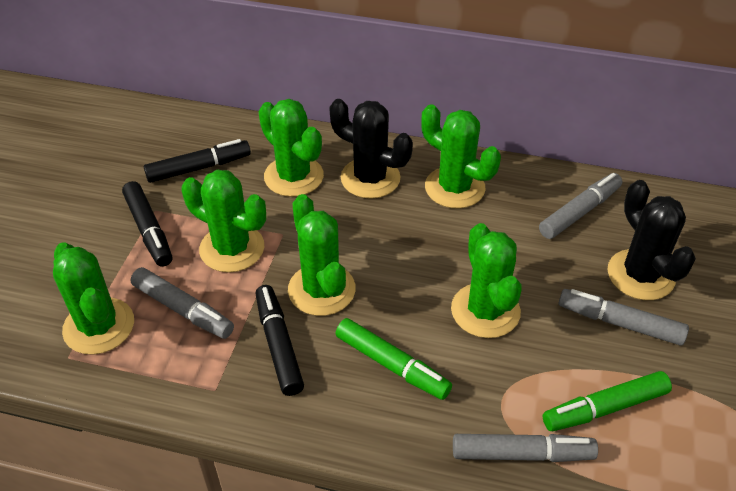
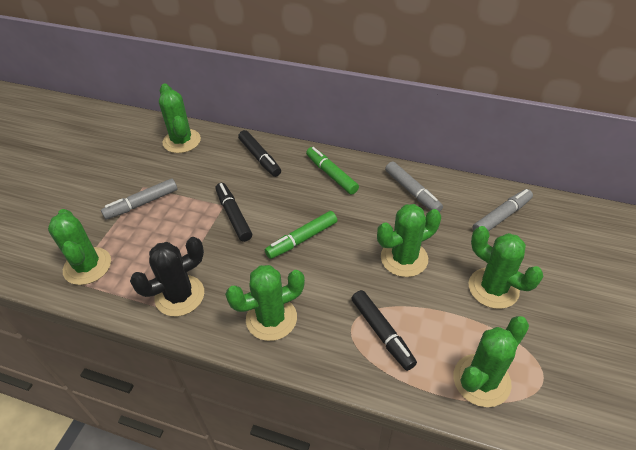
black cactus: 2 -> 1
grey marker: 4 -> 3

